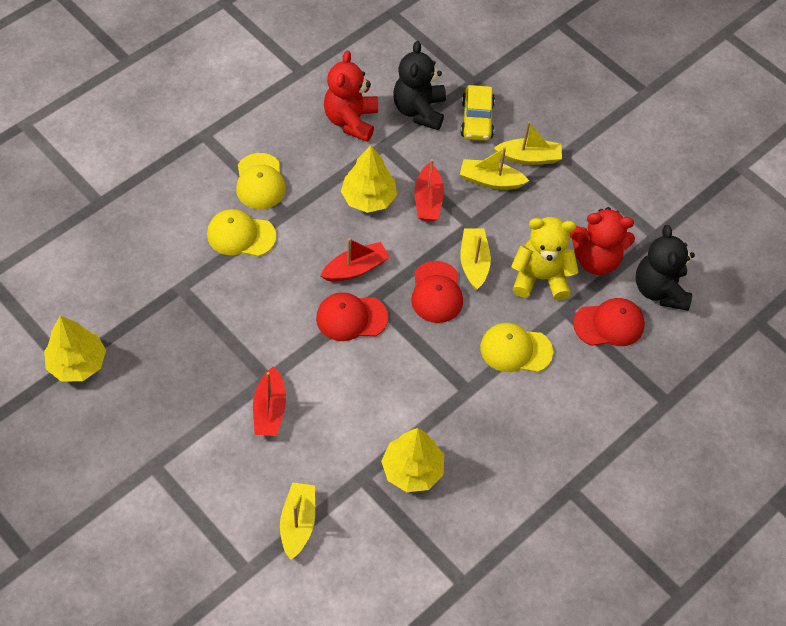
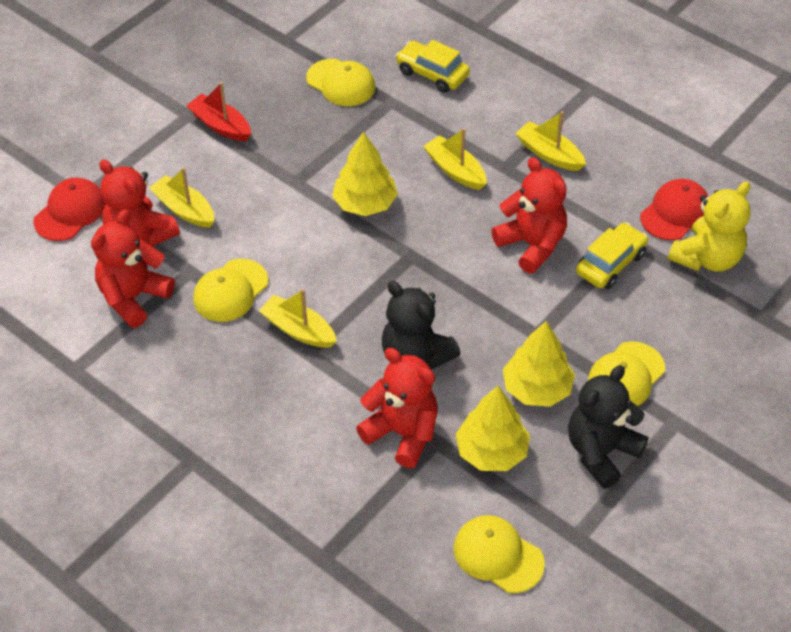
red boat: 3 -> 1
red cap: 3 -> 2
red teddy bear: 2 -> 4
yellow cap: 3 -> 4
yellow car: 1 -> 2

